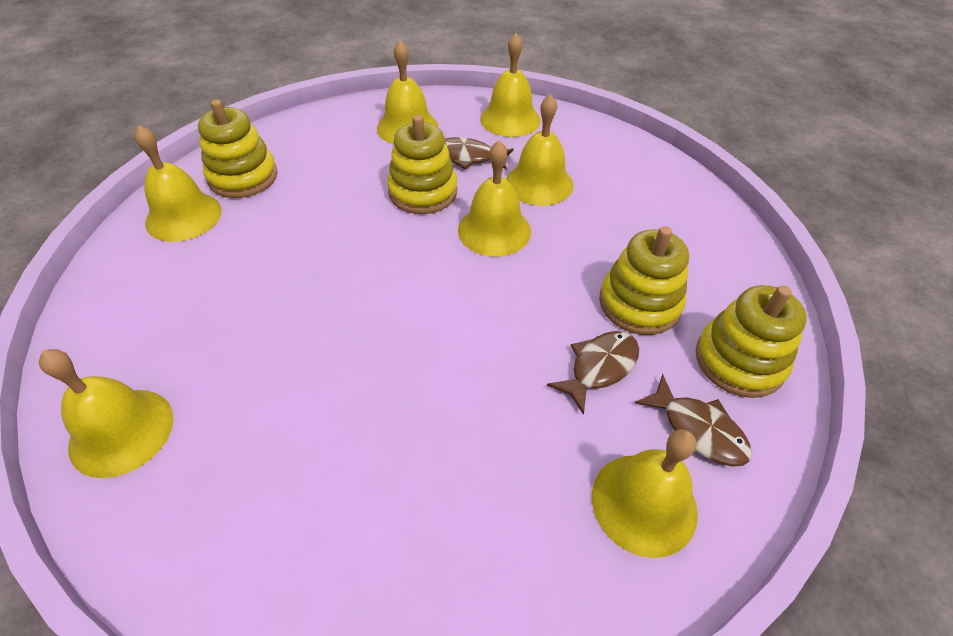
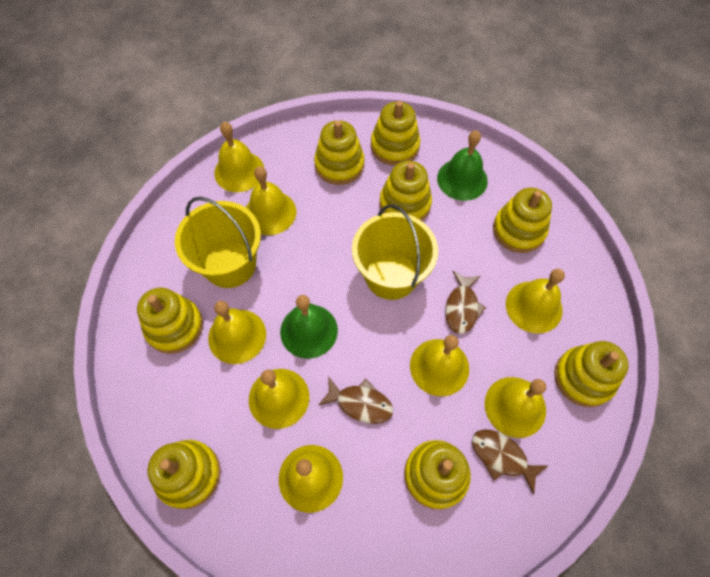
green bell: 0 -> 2
yellow bell: 7 -> 8
yellow bucket: 0 -> 2
yellow stacking toy: 4 -> 8

